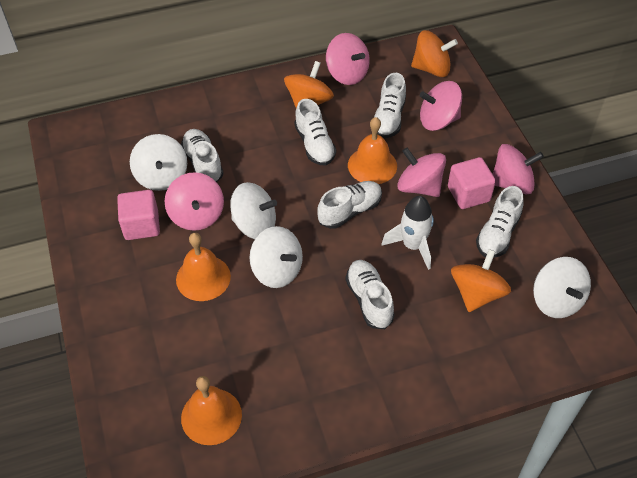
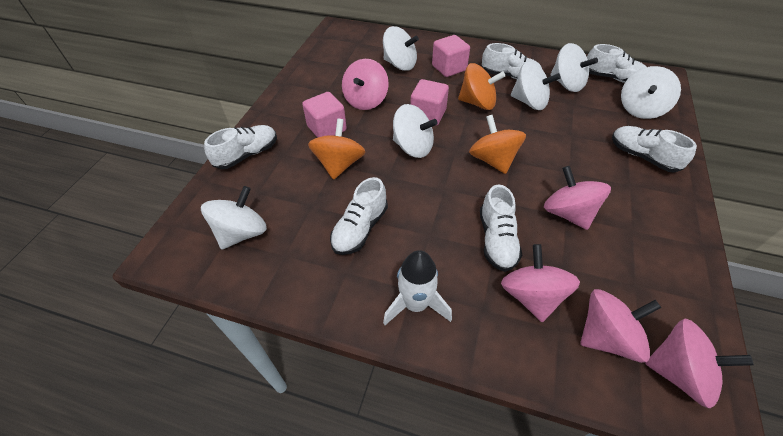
orange bell: 3 -> 0
pink cube: 2 -> 3
white spinning top: 4 -> 6

